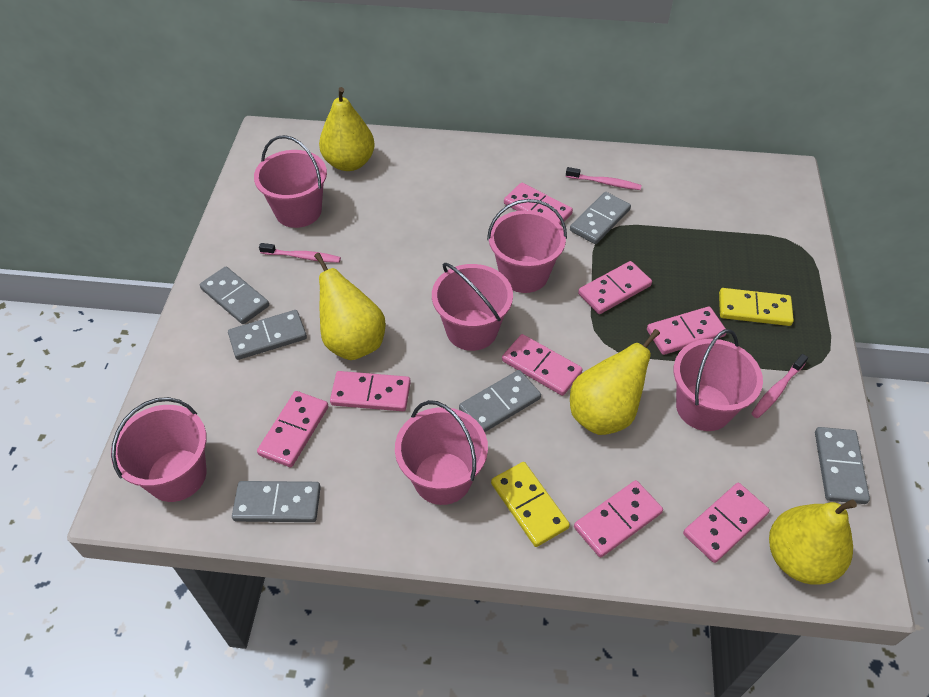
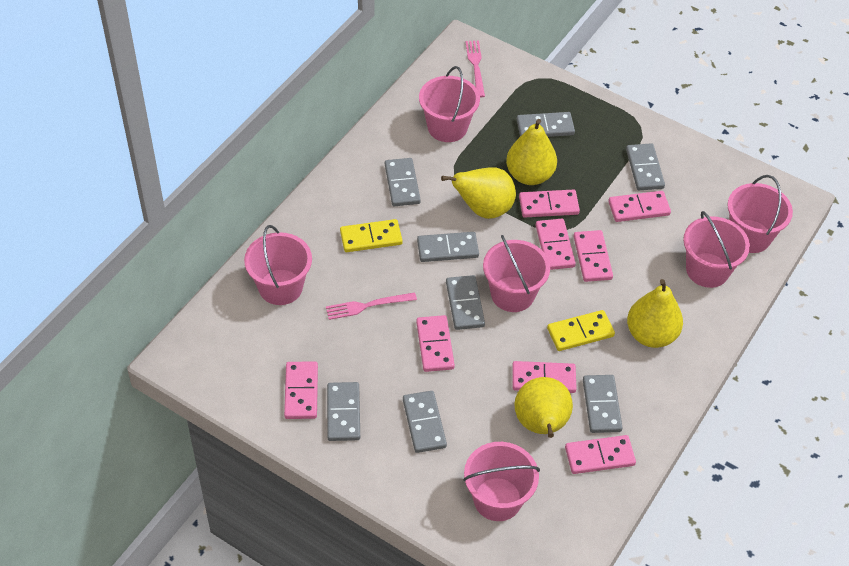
grey domino: 6 -> 8
pink fork: 0 -> 2
pink toothbrush: 3 -> 0

